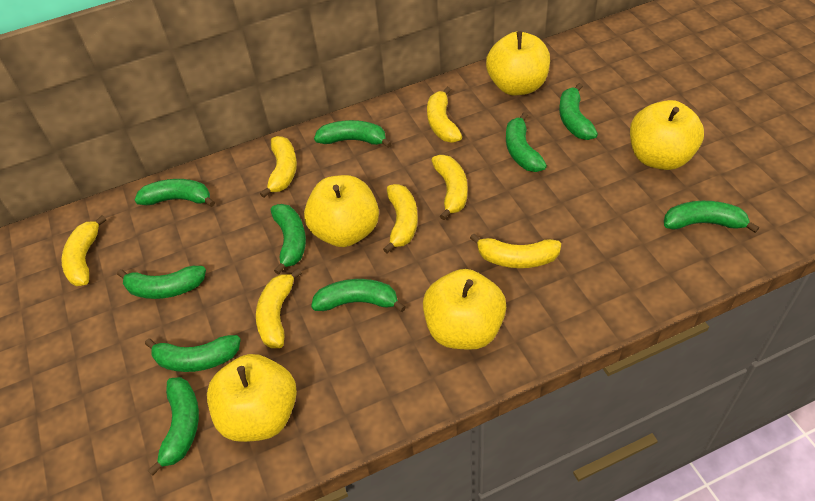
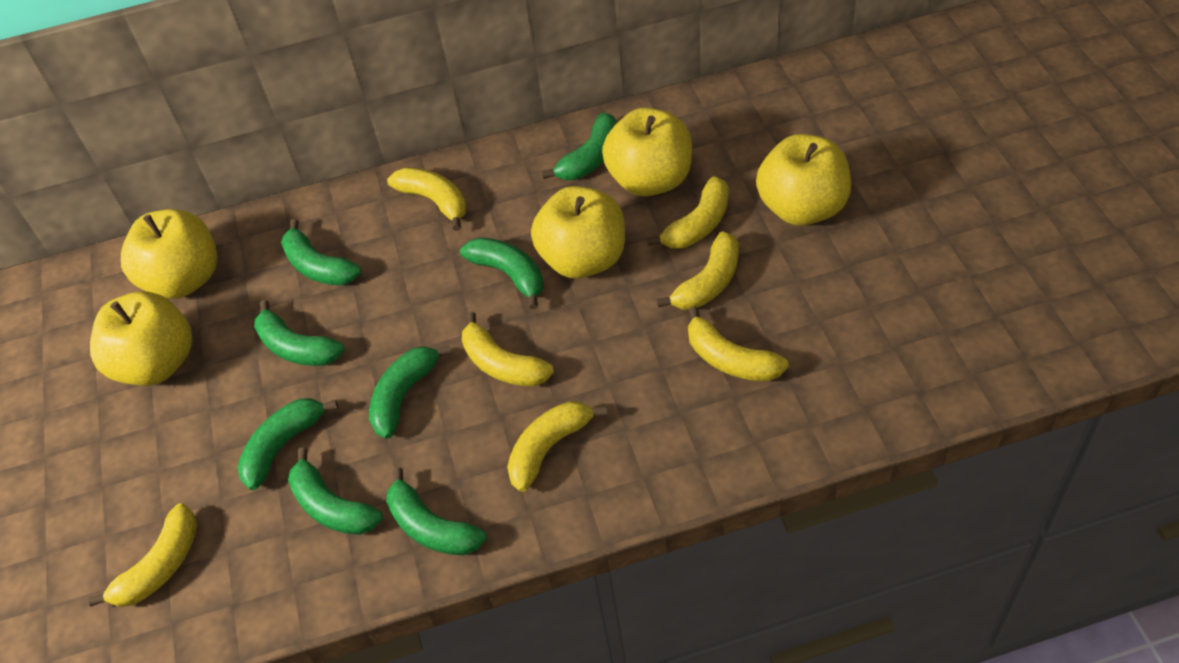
green banana: 10 -> 8

